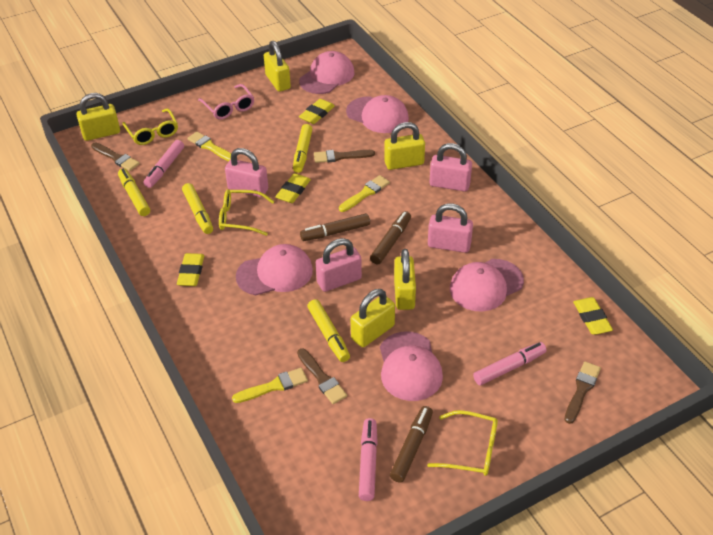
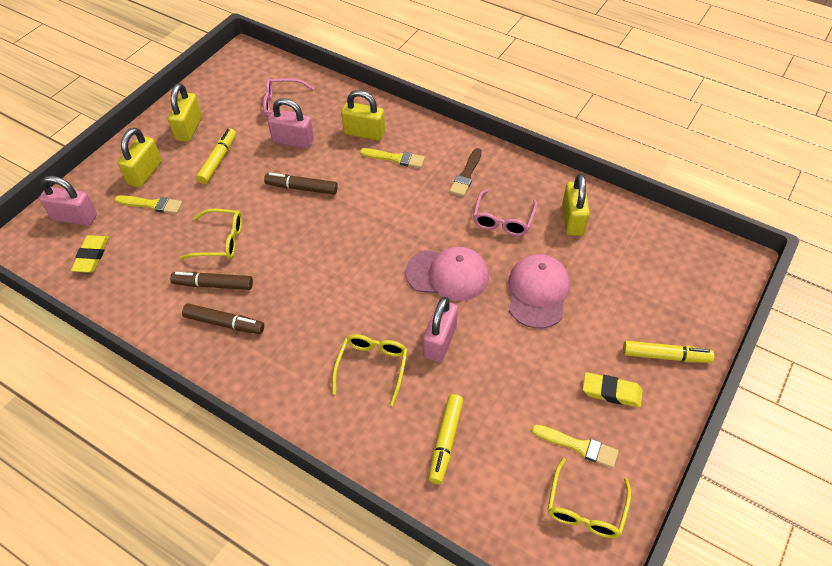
brown brush: 4 -> 1
pink cap: 5 -> 2
pink glasses: 1 -> 2
pink marker: 3 -> 0
pink padlock: 4 -> 3
yellow eraser: 4 -> 2
yellow marker: 4 -> 3
yellow padlock: 5 -> 4

